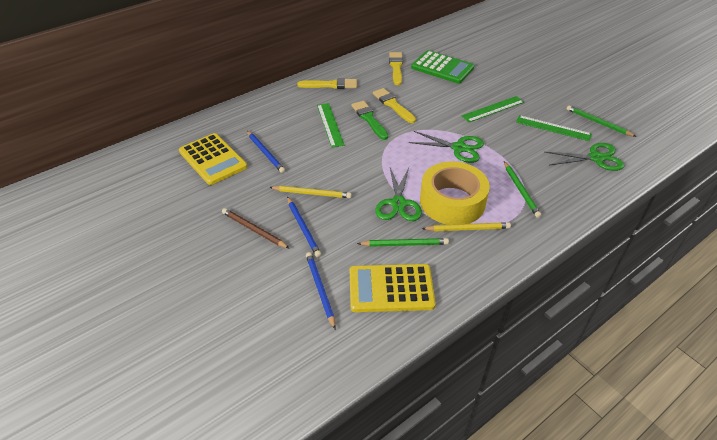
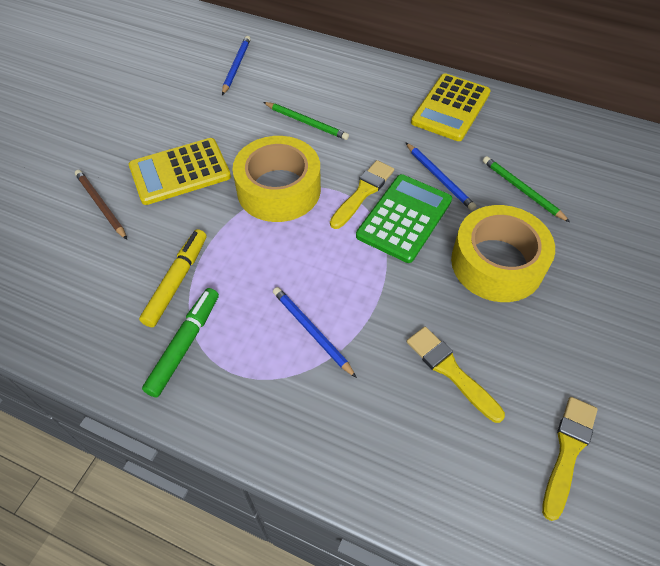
green brush: 1 -> 0
green marker: 0 -> 1
green pencil: 3 -> 2
green ruler: 3 -> 0
green scissors: 3 -> 0
yellow marker: 0 -> 1
yellow pencil: 2 -> 0
yellow tape: 1 -> 2

